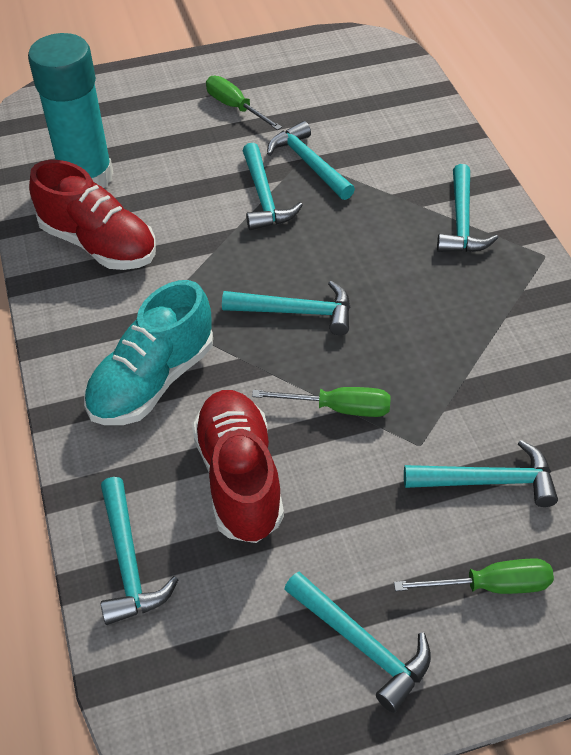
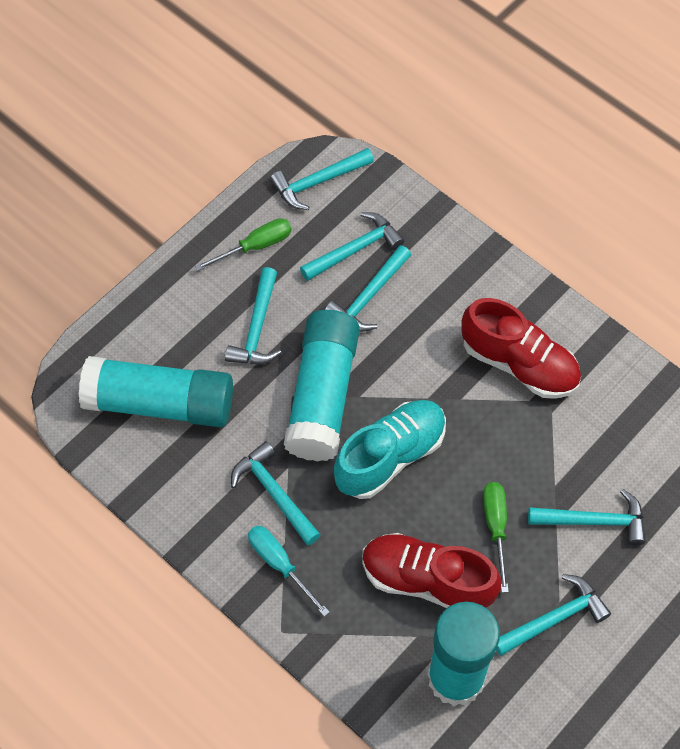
green screwdriver: 3 -> 2
turquoise glue stick: 1 -> 3
turquoise screwdriver: 0 -> 1

